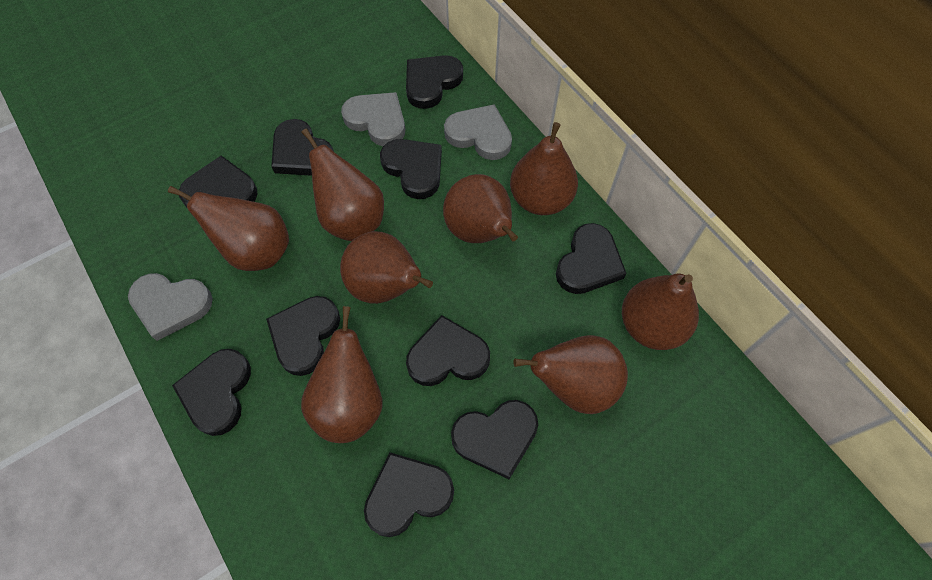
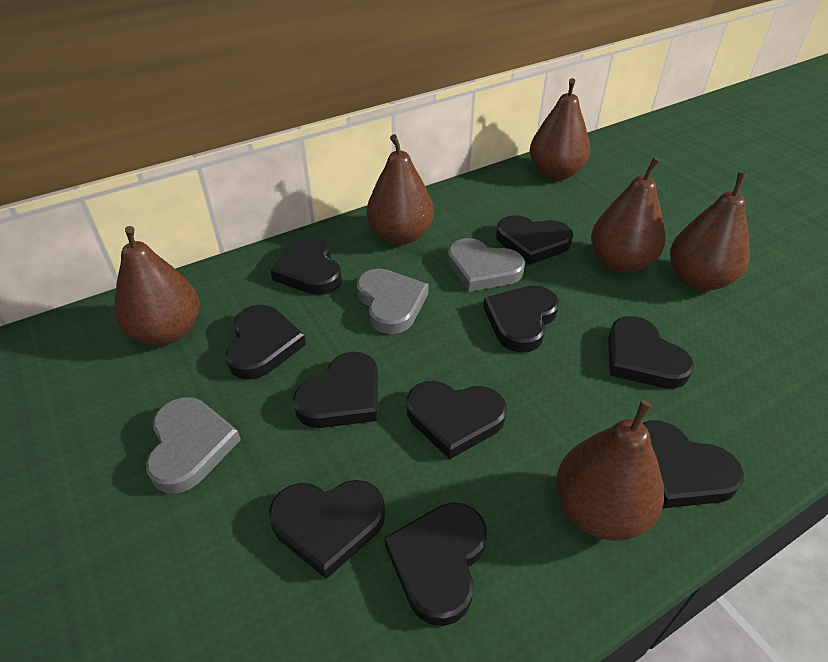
brown pear: 8 -> 6

